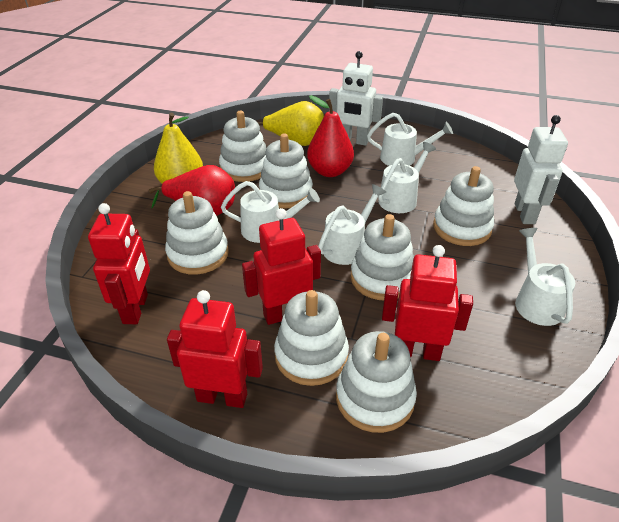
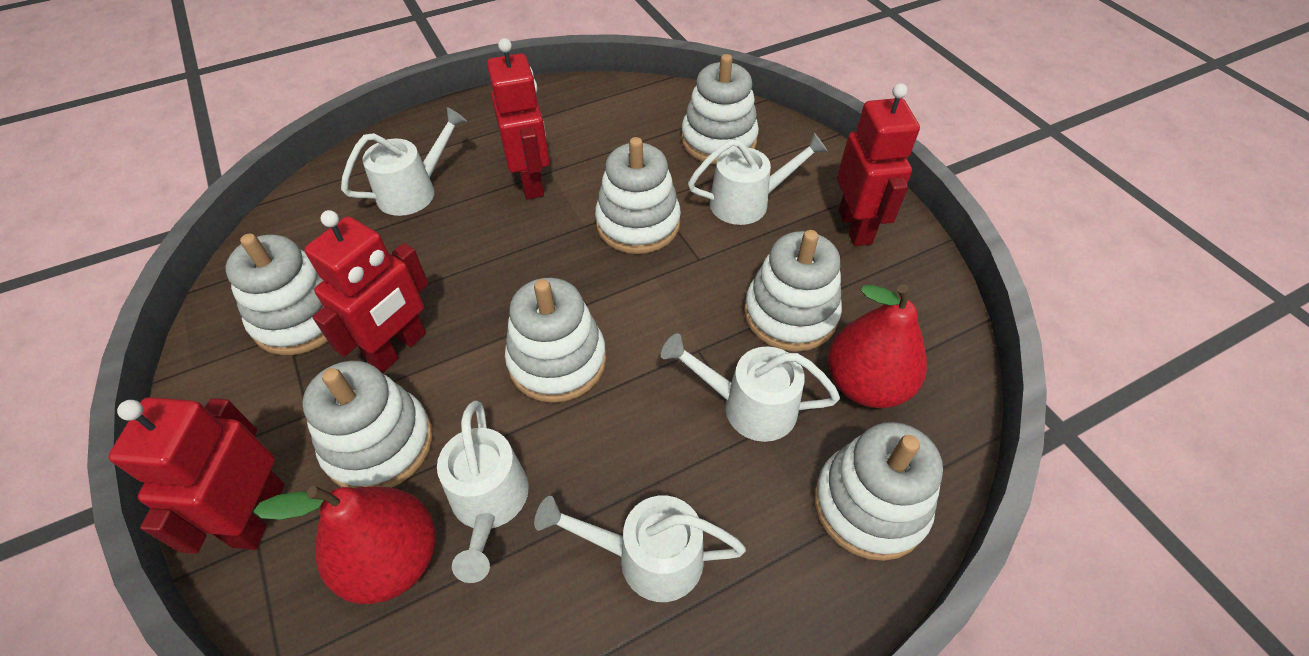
white robot: 2 -> 0
yellow pear: 2 -> 0

